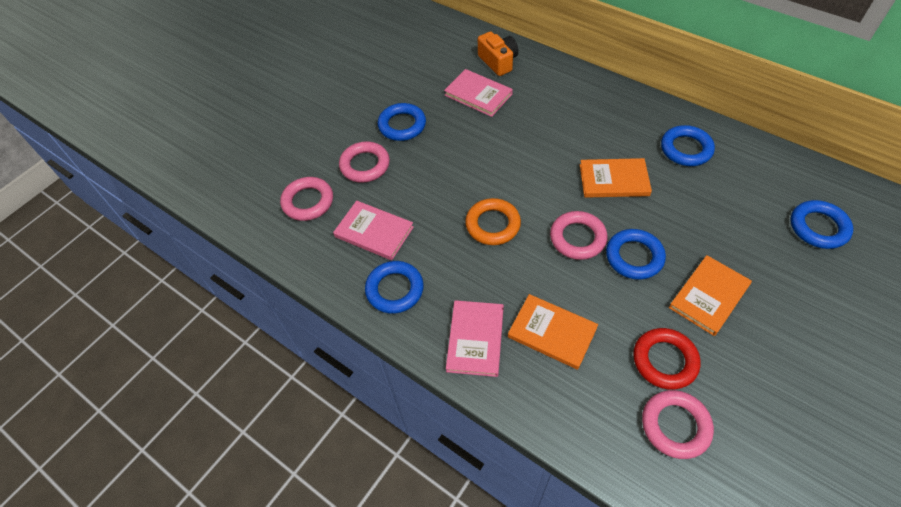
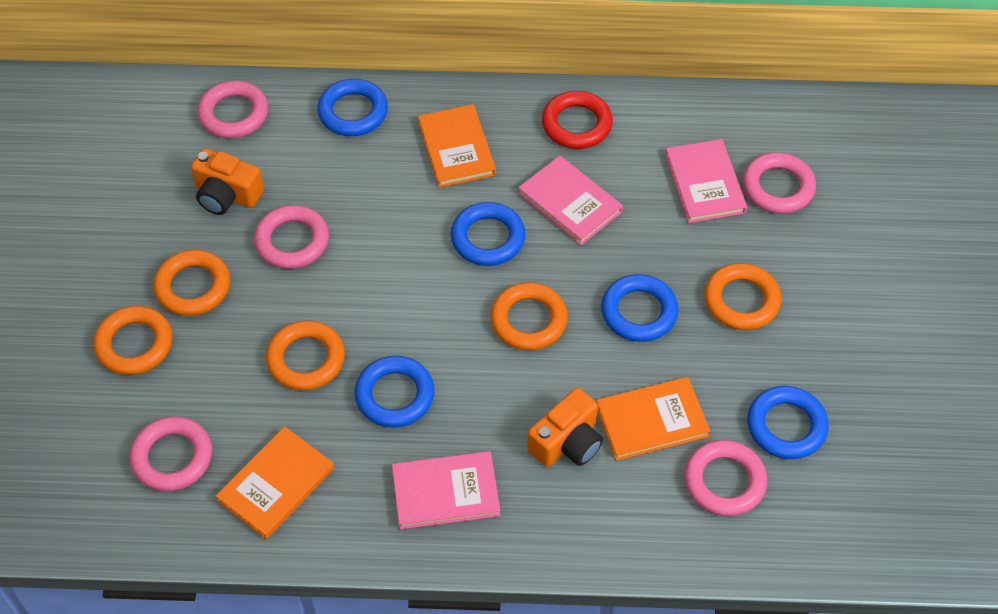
orange camera: 1 -> 2
orange ring: 1 -> 5
pink ring: 4 -> 5

